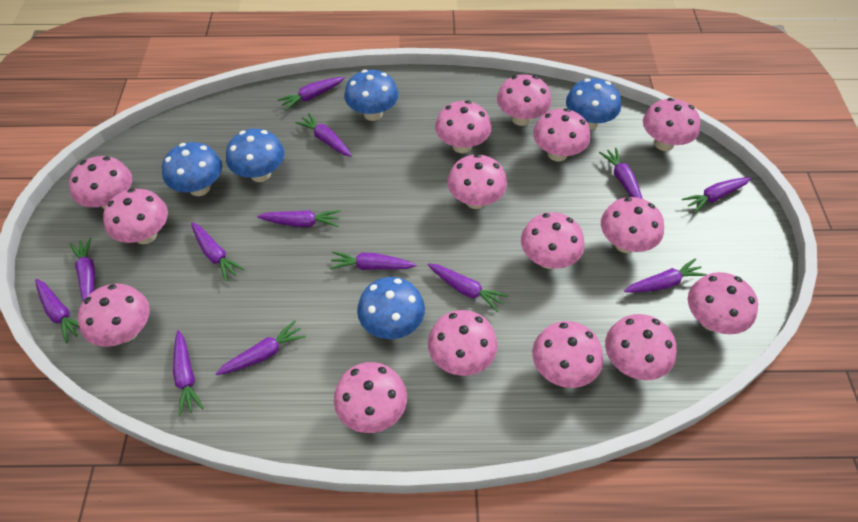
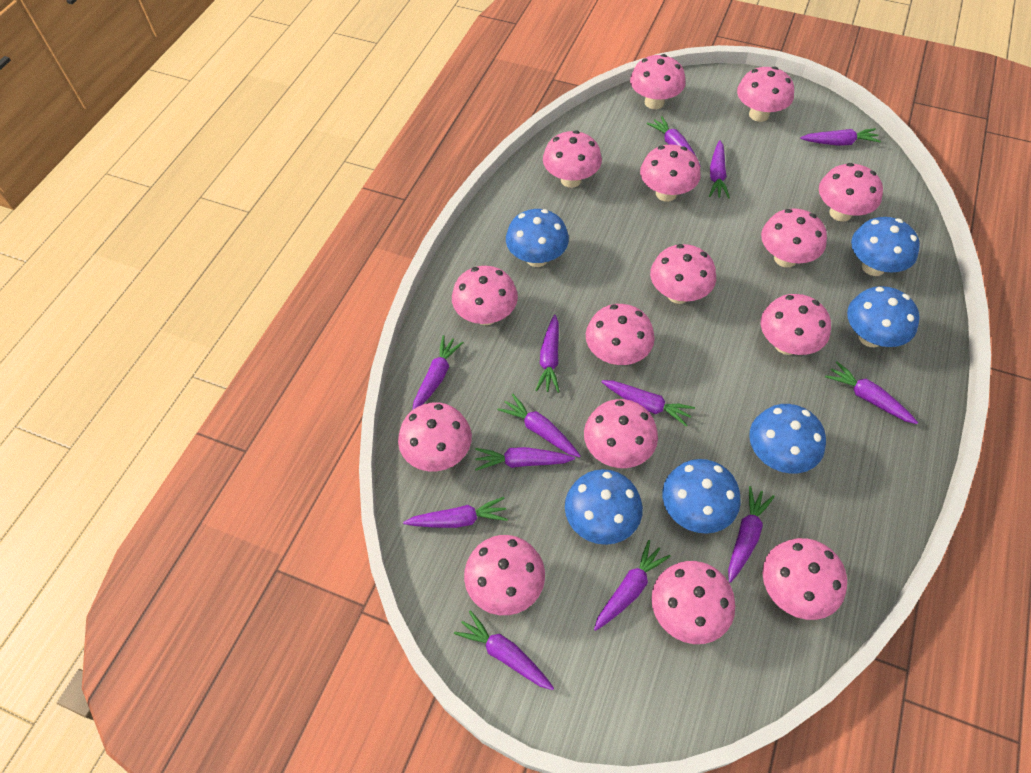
blue mushroom: 5 -> 6

